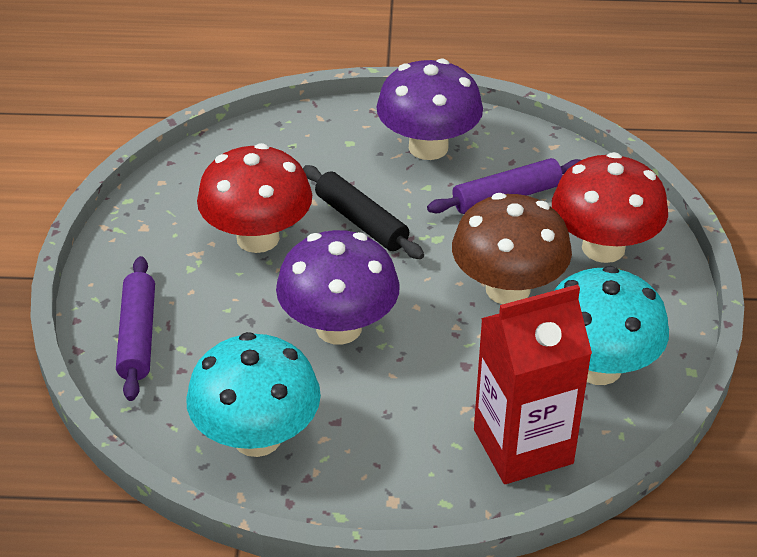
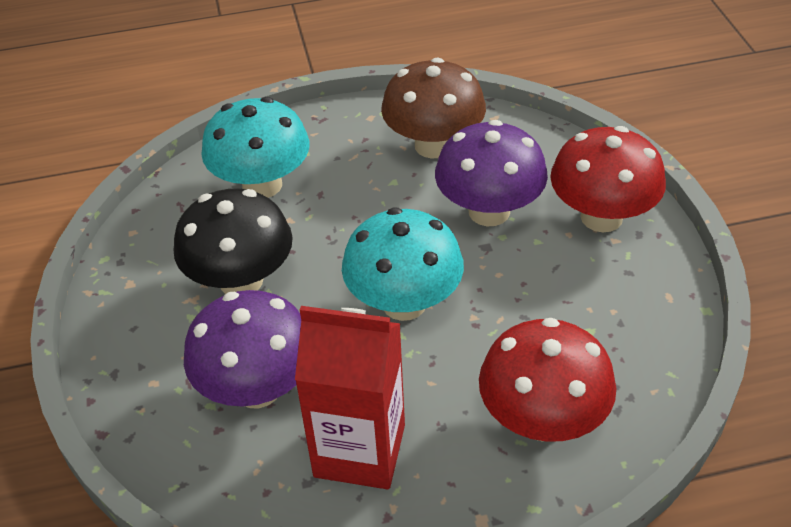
black mushroom: 0 -> 1
black rolling pin: 1 -> 0
purple rolling pin: 2 -> 0

